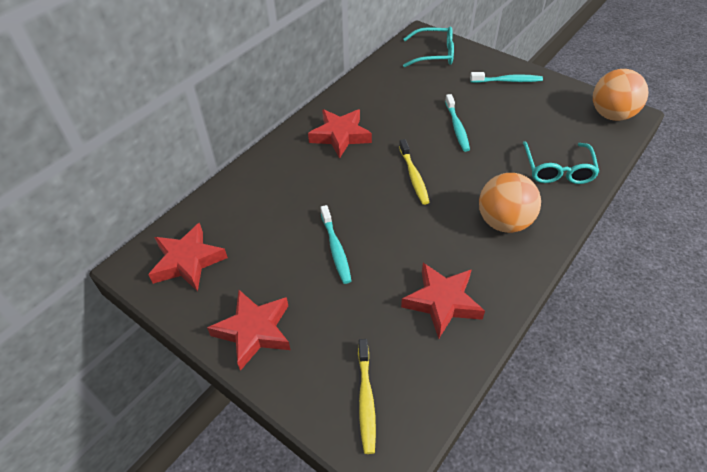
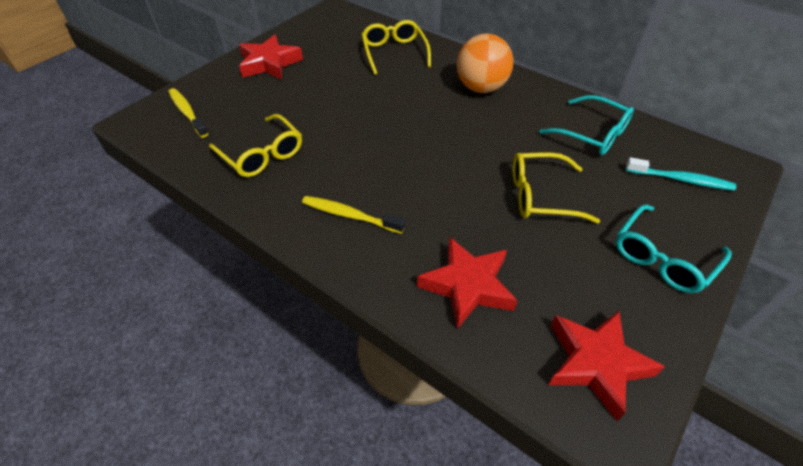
orange ball: 2 -> 1
red star: 4 -> 3
turquoise toothbrush: 3 -> 1
yellow glasses: 0 -> 3

